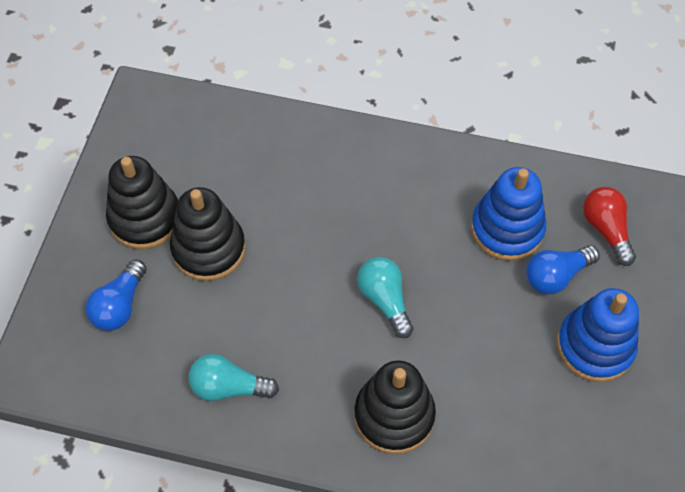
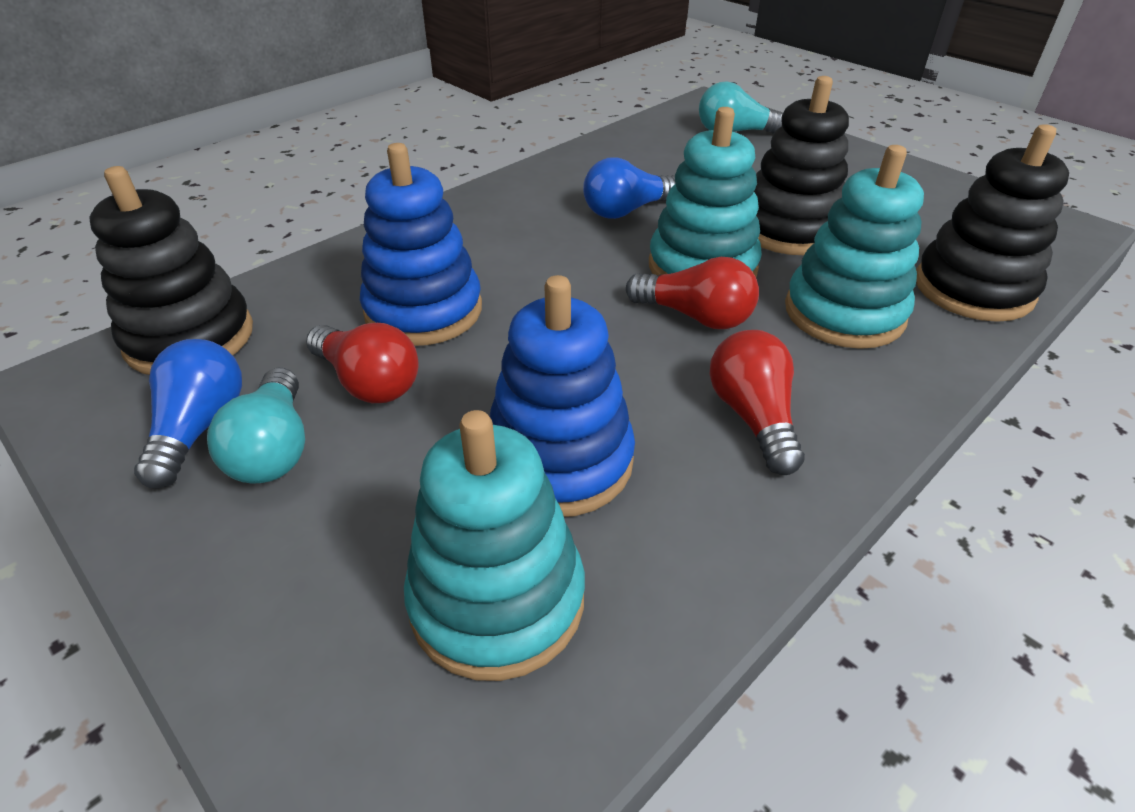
red light bulb: 1 -> 3
turquoise stacking toy: 0 -> 3

